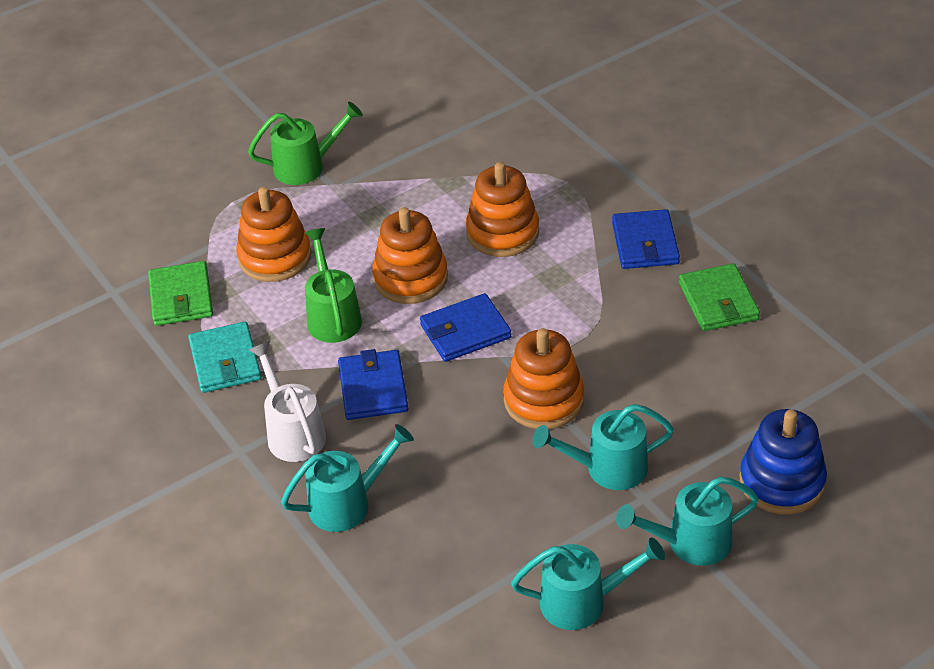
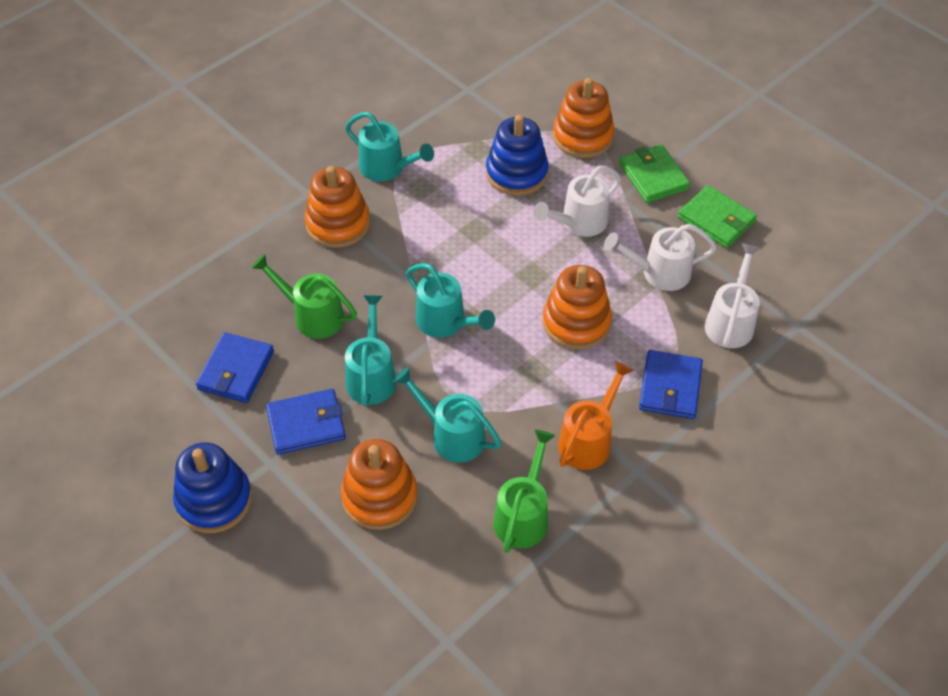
blue stacking toy: 1 -> 2
orange watering can: 0 -> 1
turquoise wallet: 1 -> 0
white watering can: 1 -> 3

